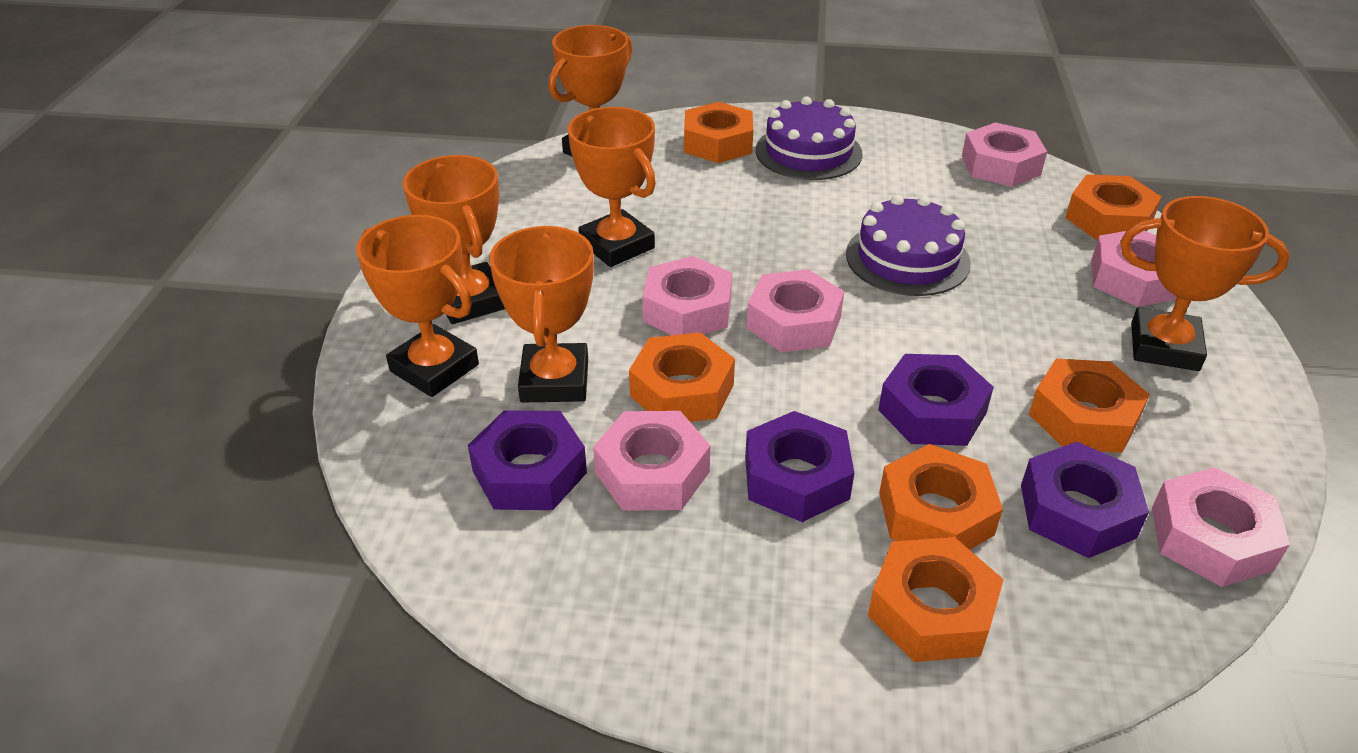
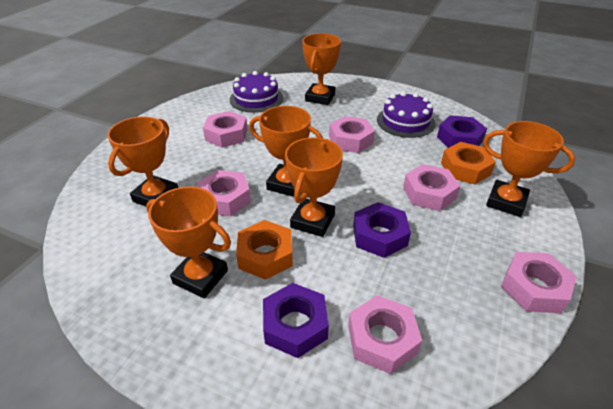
orange nut: 6 -> 2
purple nut: 4 -> 3

